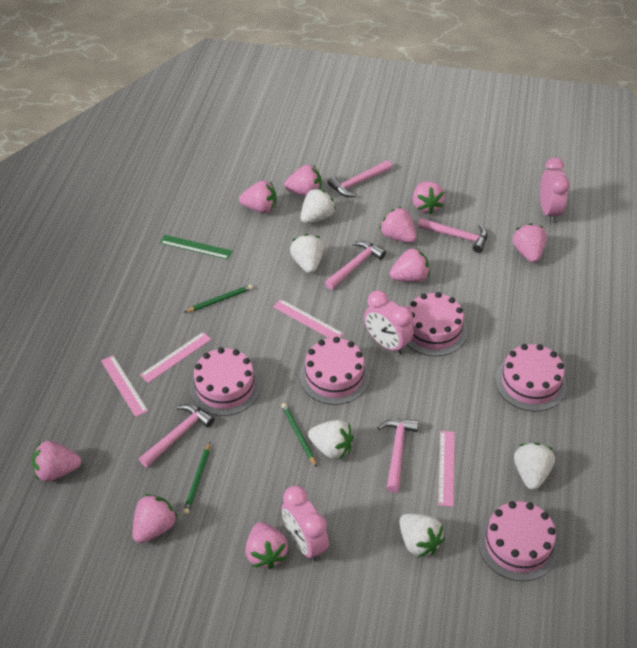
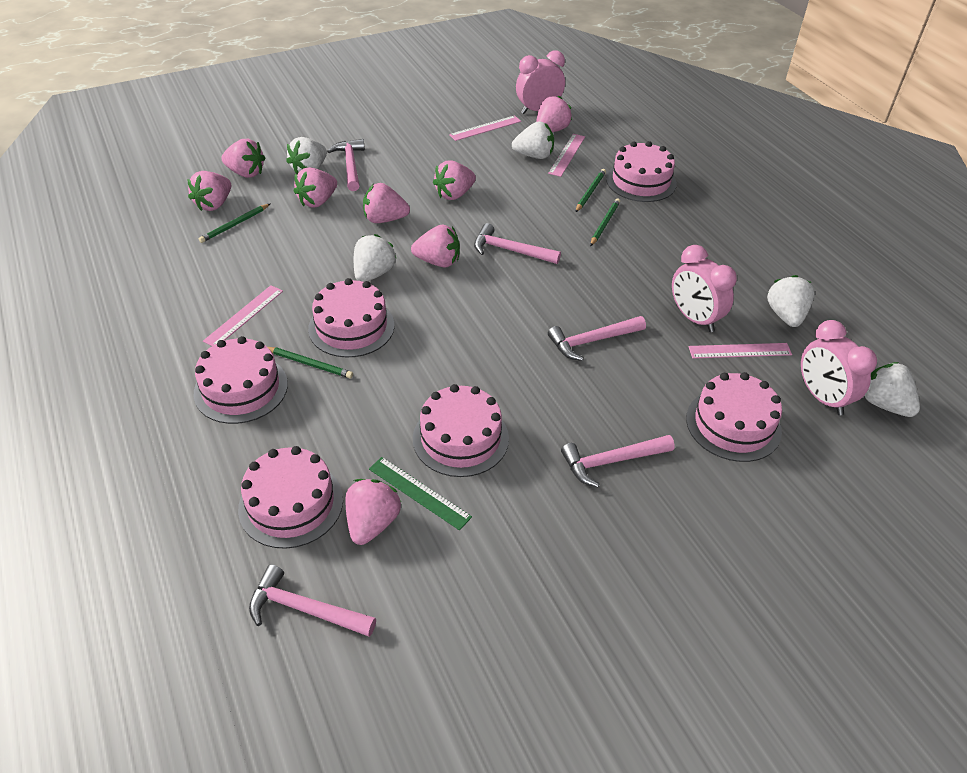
green pencil: 3 -> 4
pink cake: 5 -> 6
pink strawberry: 9 -> 8

